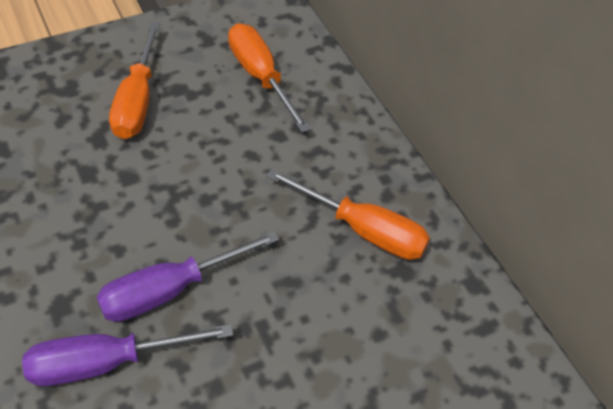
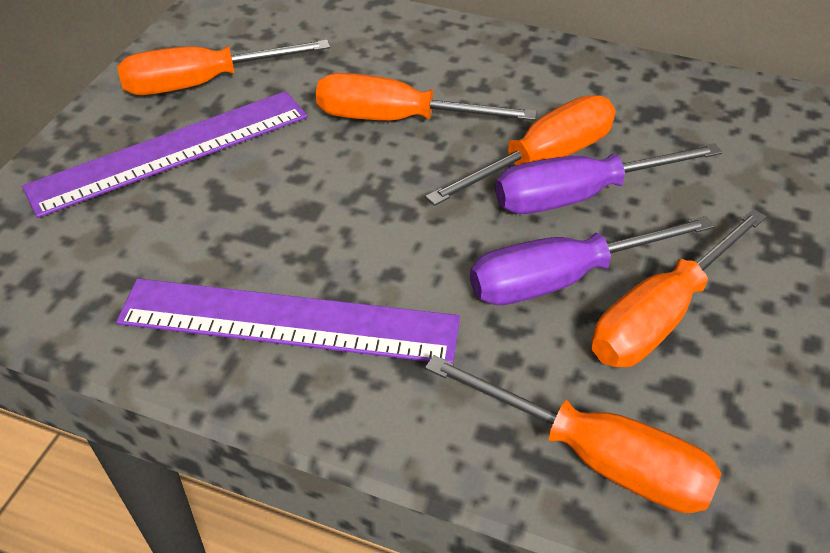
orange screwdriver: 3 -> 5
purple ruler: 0 -> 2

